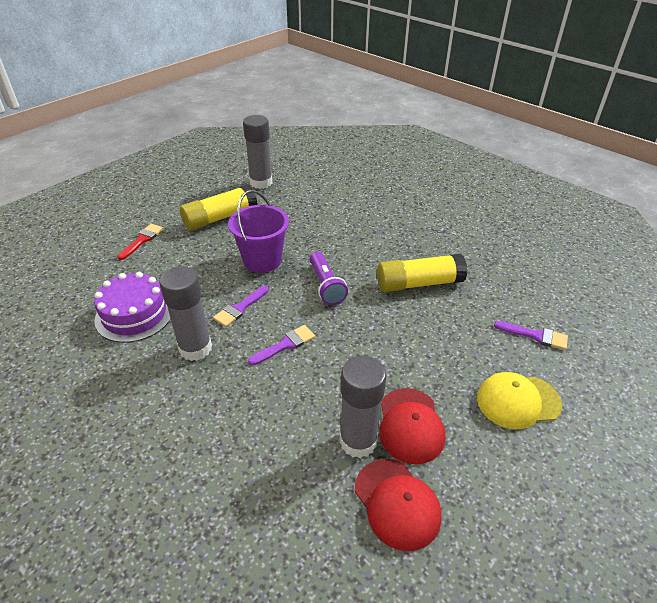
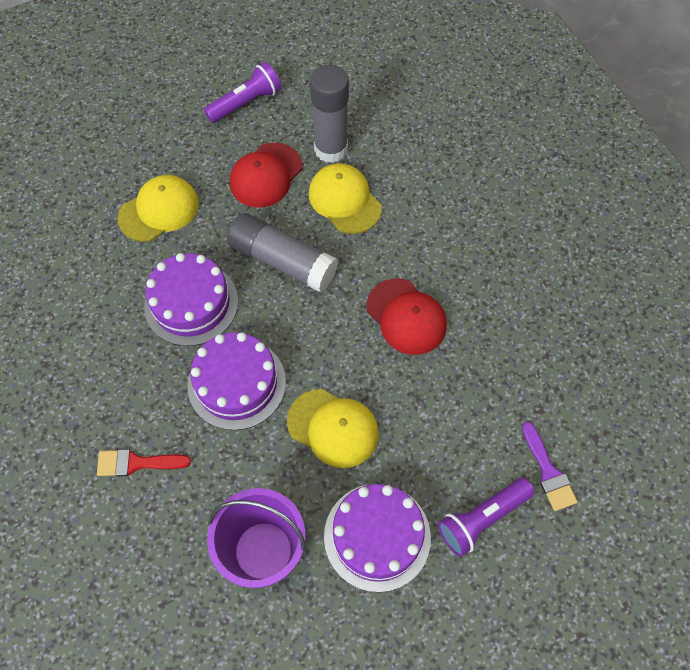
grey glue stick: 3 -> 2
purple brush: 3 -> 1
purple cake: 1 -> 3
purple flashlight: 1 -> 2
yellow cap: 1 -> 3
yellow glue stick: 2 -> 0

